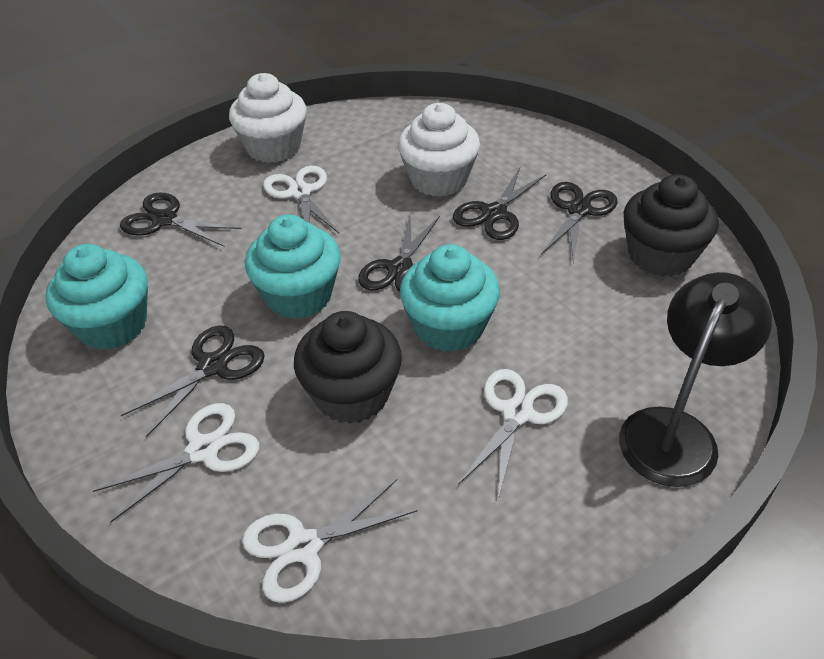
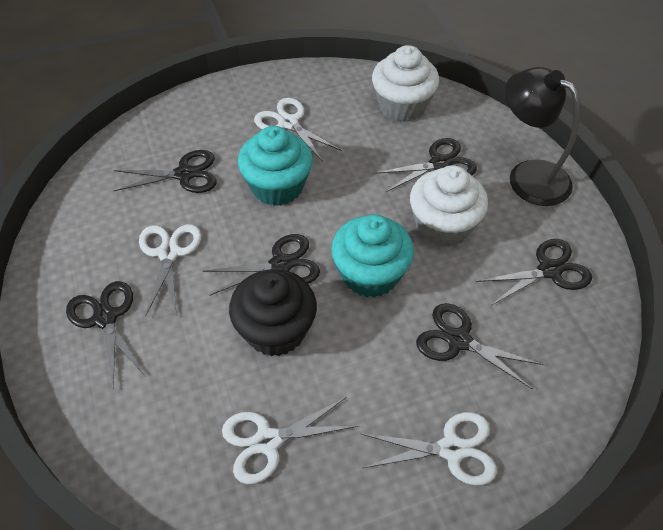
black cupcake: 2 -> 1
black scissors: 5 -> 6
turquoise cupcake: 3 -> 2

